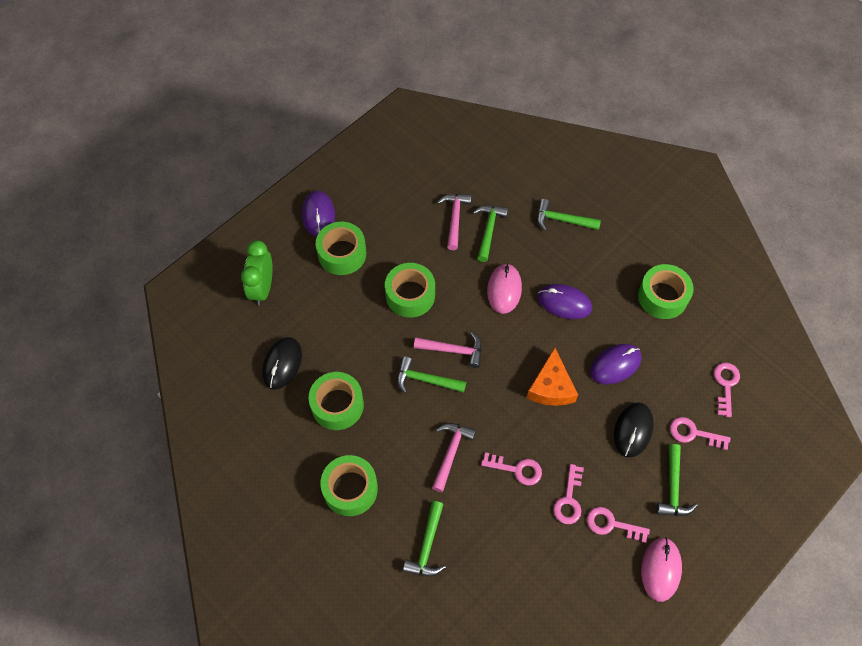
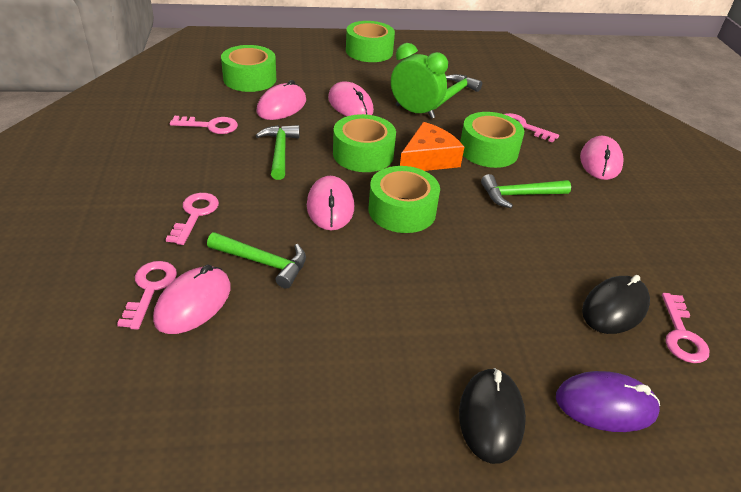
green hammer: 5 -> 4
pink hammer: 3 -> 0
pink mouse: 2 -> 5
purple mouse: 3 -> 1

